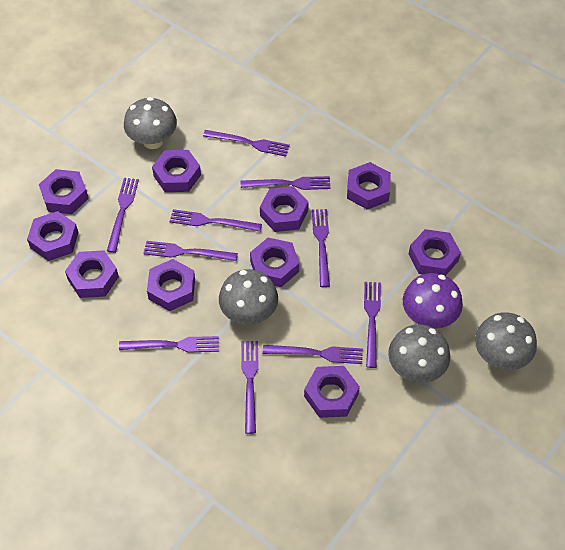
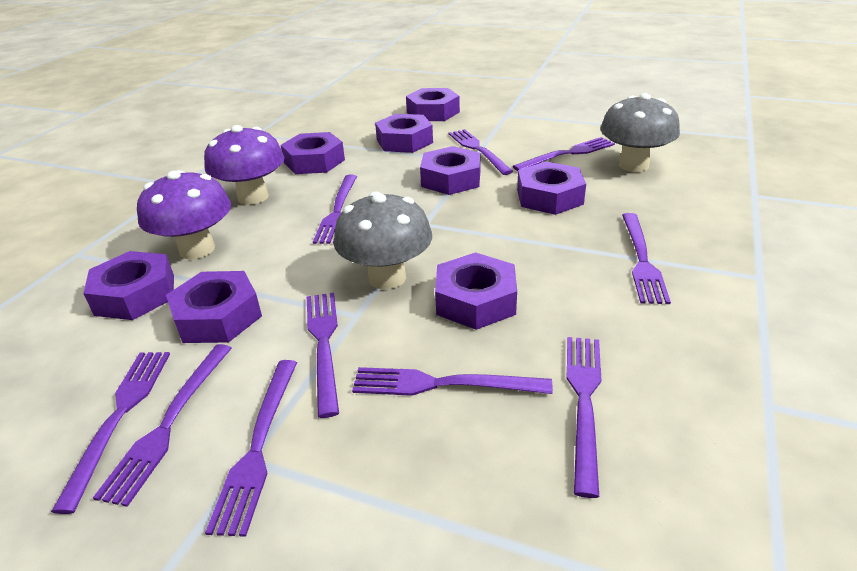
grey mushroom: 4 -> 2
purple mushroom: 1 -> 2
purple nut: 10 -> 8

